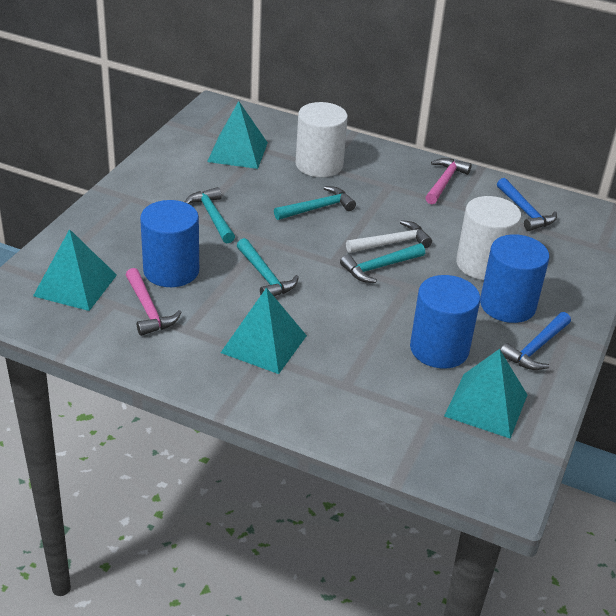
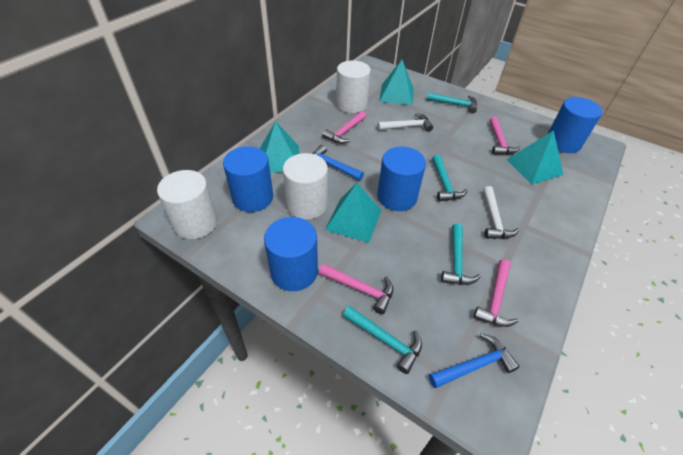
blue cylinder: 3 -> 4
pink hammer: 2 -> 4
white cylinder: 2 -> 3
white hammer: 1 -> 2

